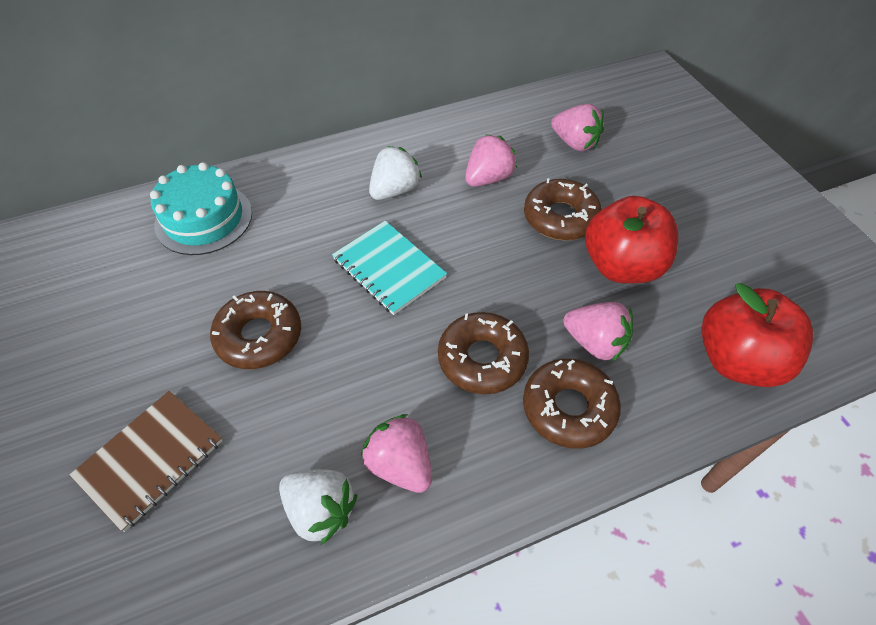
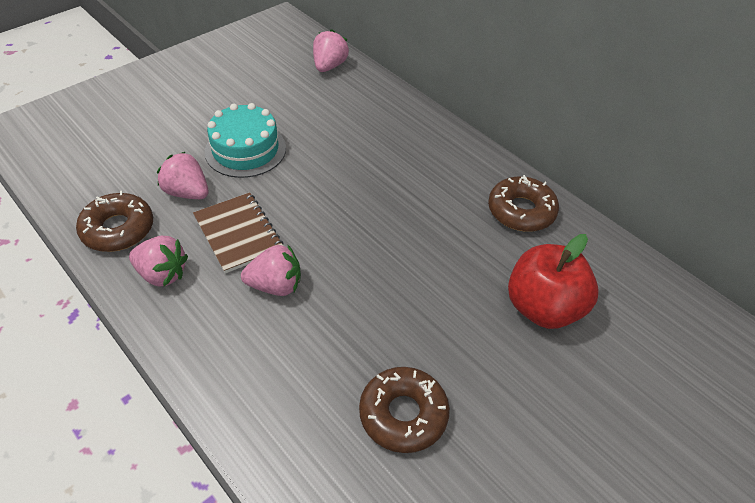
brown donut: 4 -> 3
red apple: 2 -> 1
turquoise notebook: 1 -> 0
white strawberry: 2 -> 0

